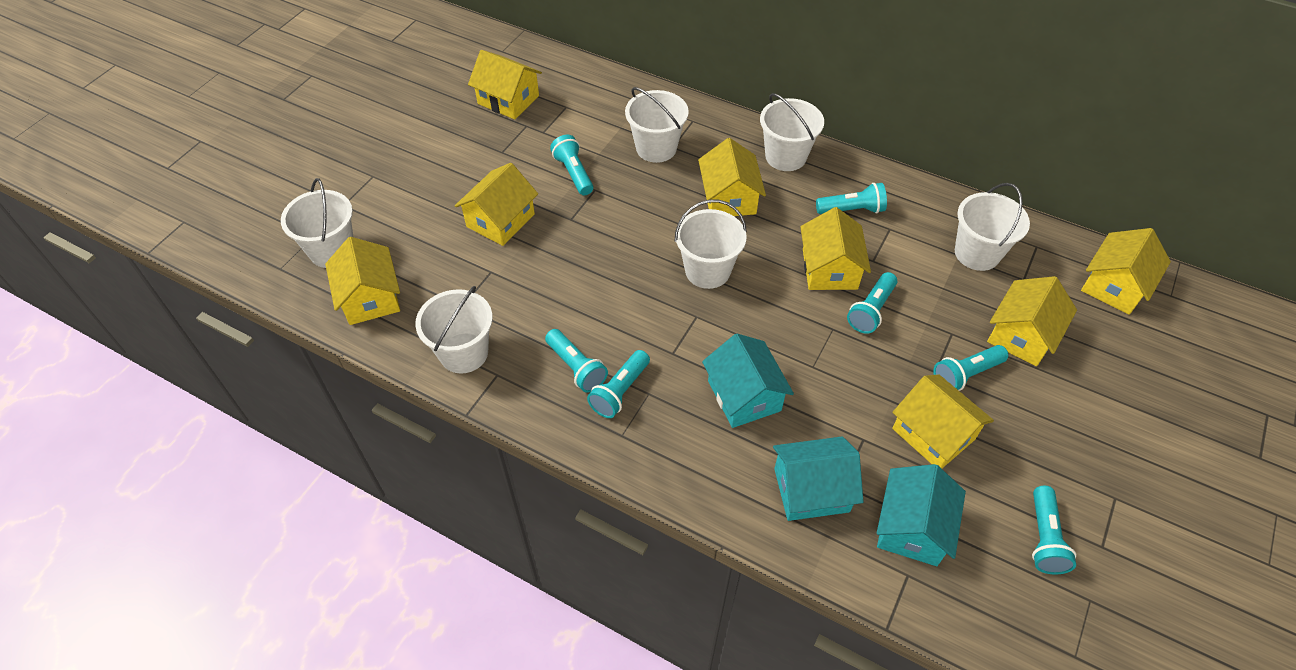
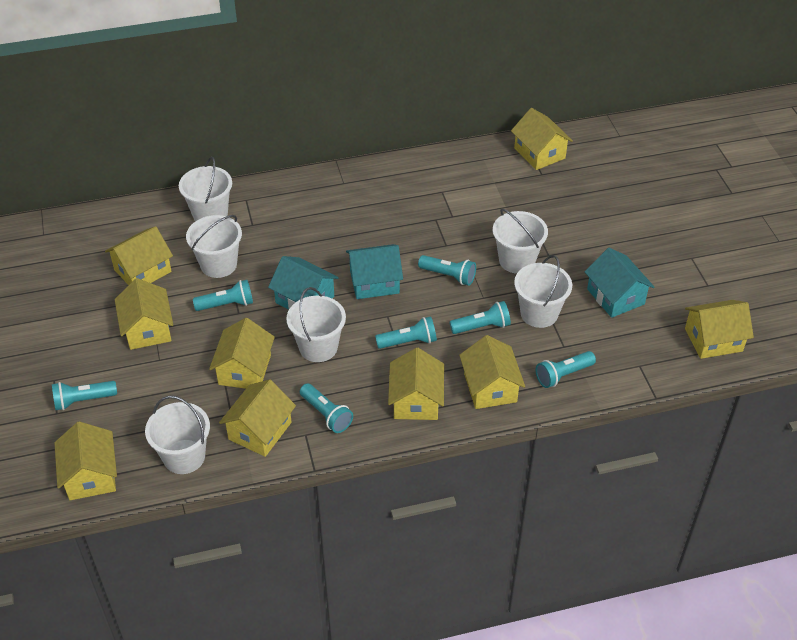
yellow house: 8 -> 9

